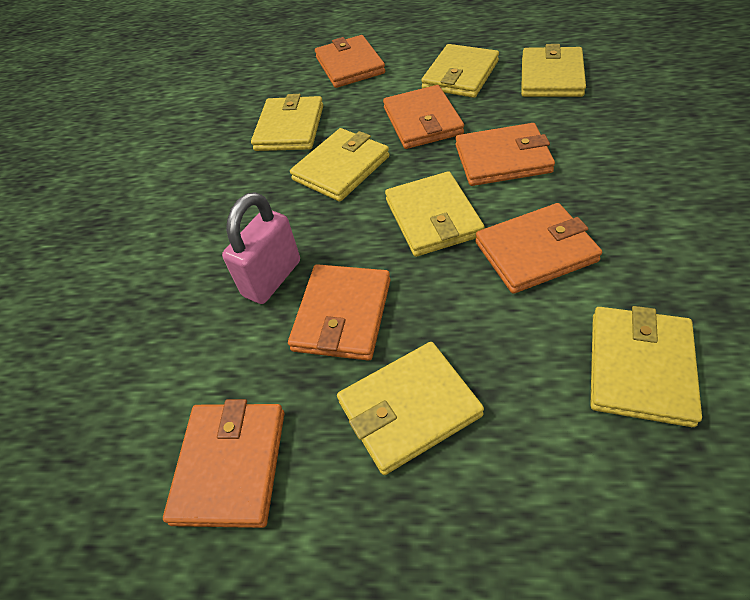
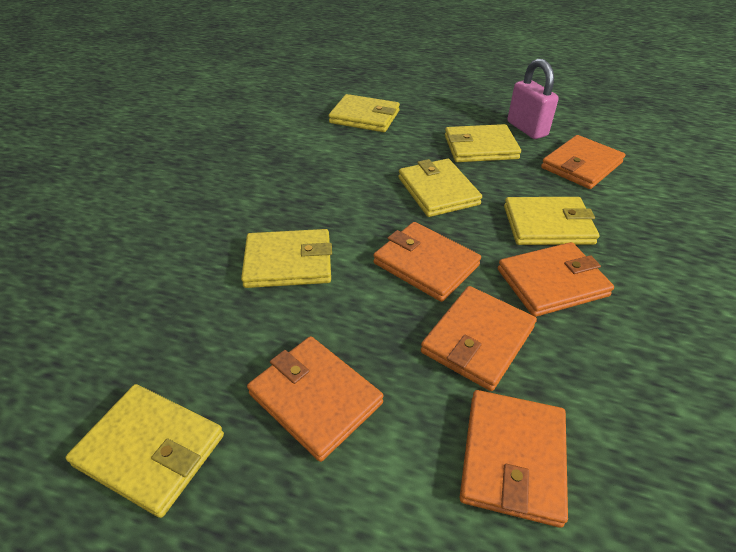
yellow wallet: 7 -> 6

